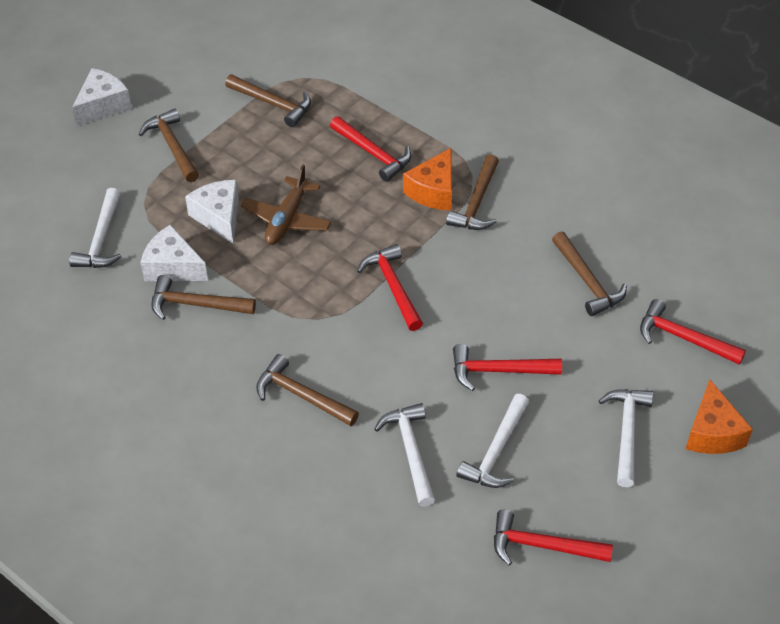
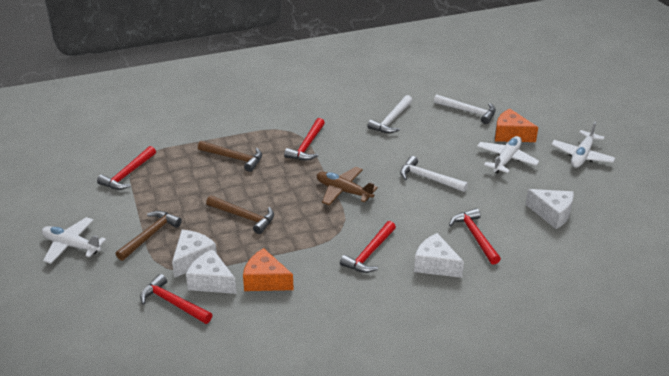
brown hammer: 6 -> 3
white cheese: 3 -> 4
white hammer: 4 -> 3
white plane: 0 -> 3

